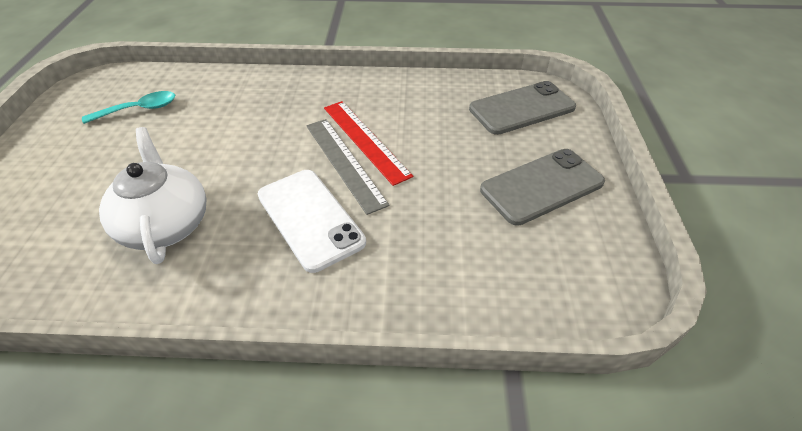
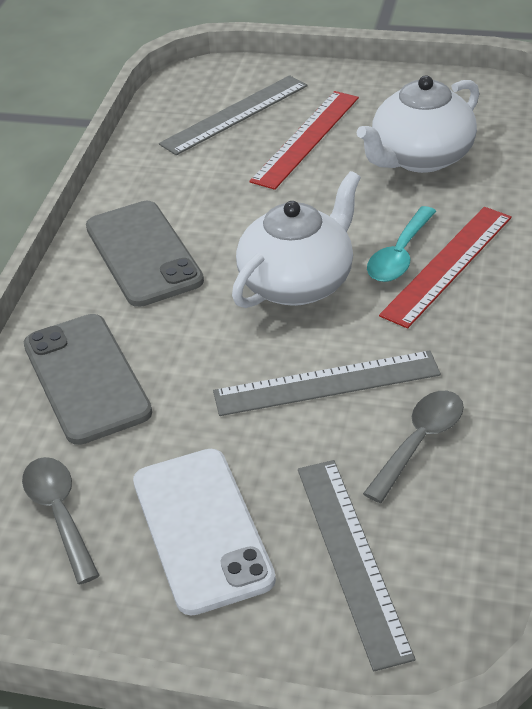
grey ruler: 1 -> 3
grey spoon: 0 -> 2
red ruler: 1 -> 2
white teapot: 1 -> 2

